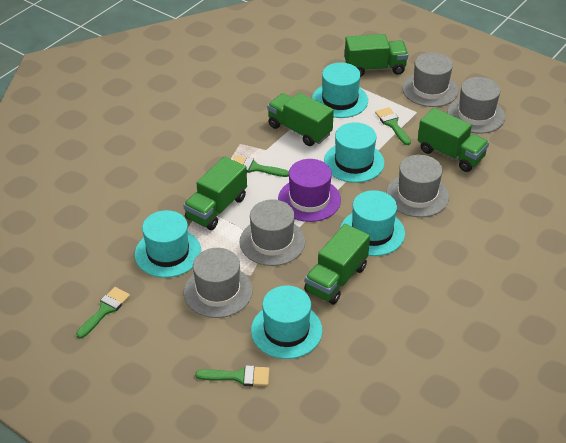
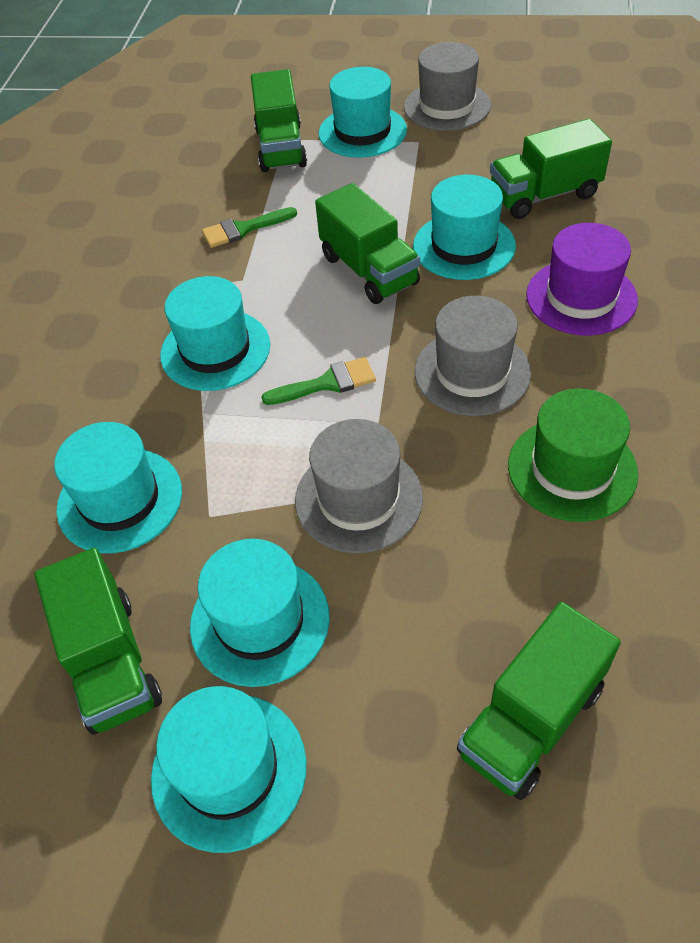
green brush: 4 -> 2
green hat: 0 -> 1
grey hat: 5 -> 3
turquoise hat: 5 -> 6

